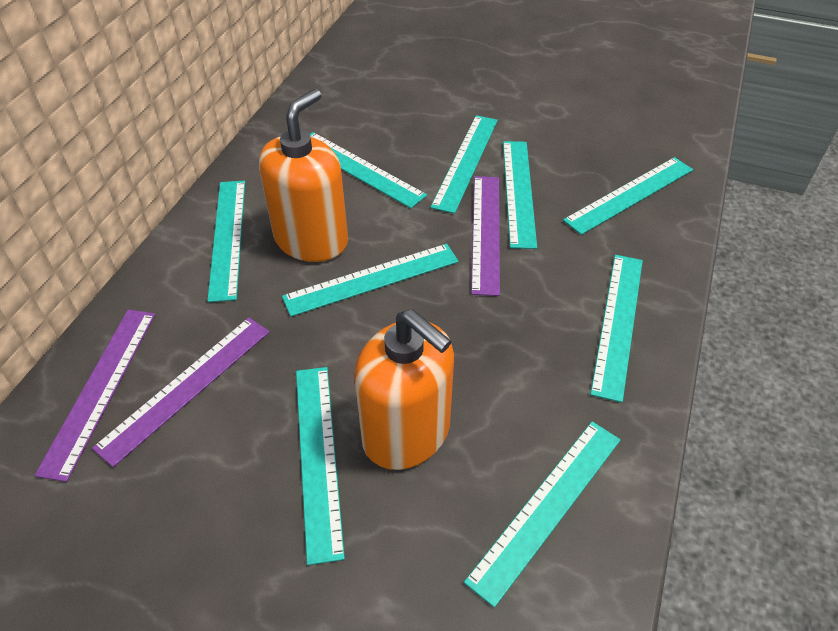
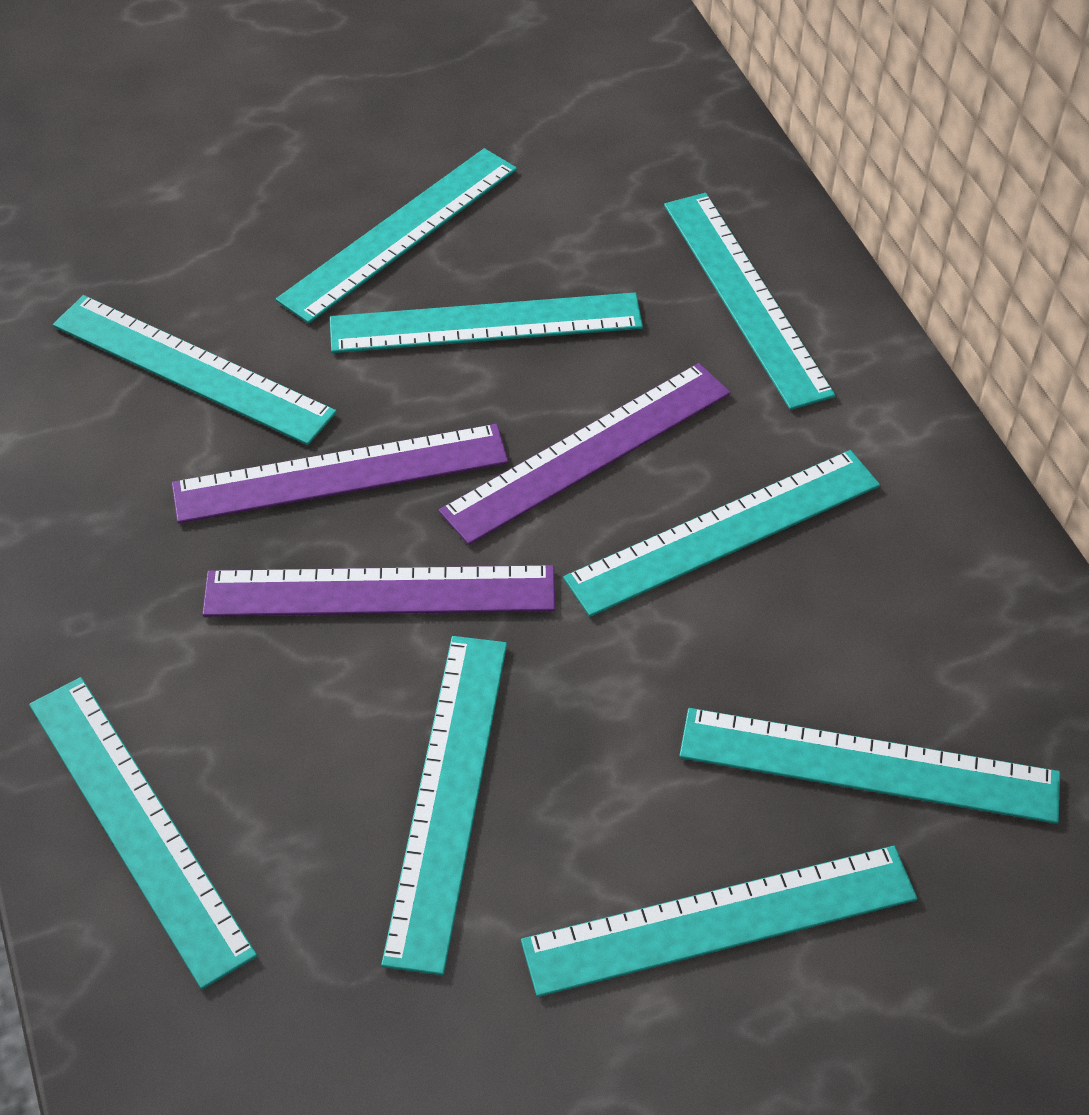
orange soap dispenser: 2 -> 0

